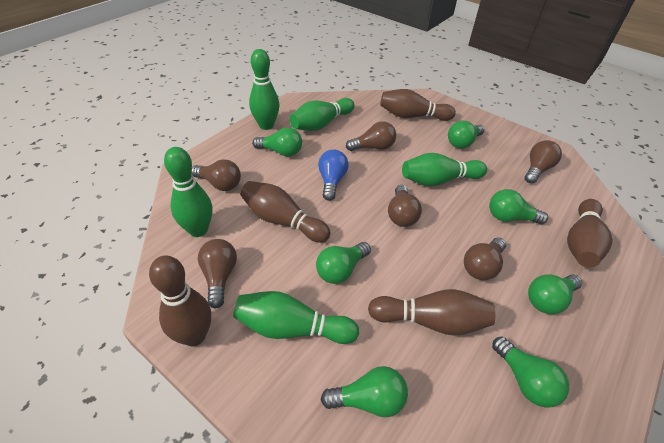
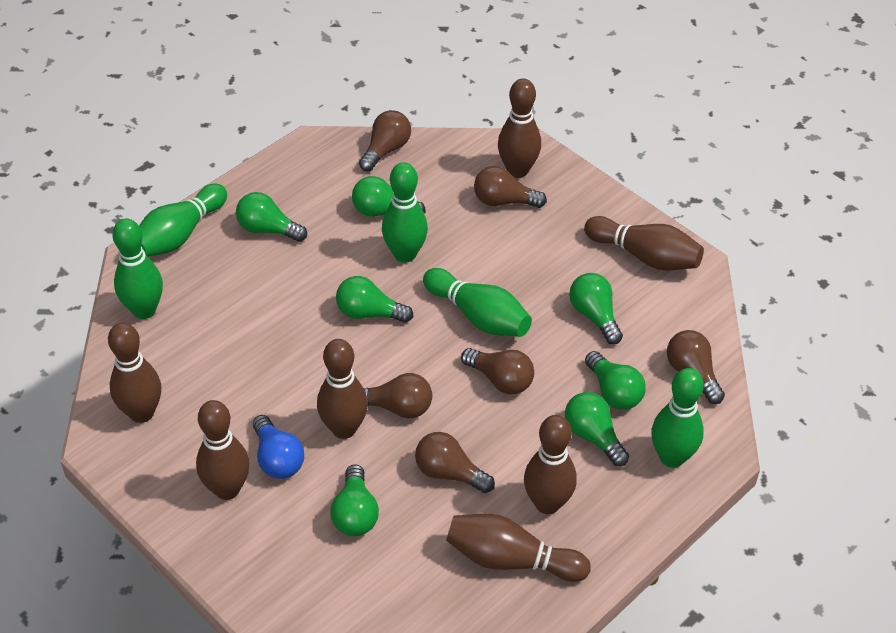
brown bowling pin: 5 -> 7

